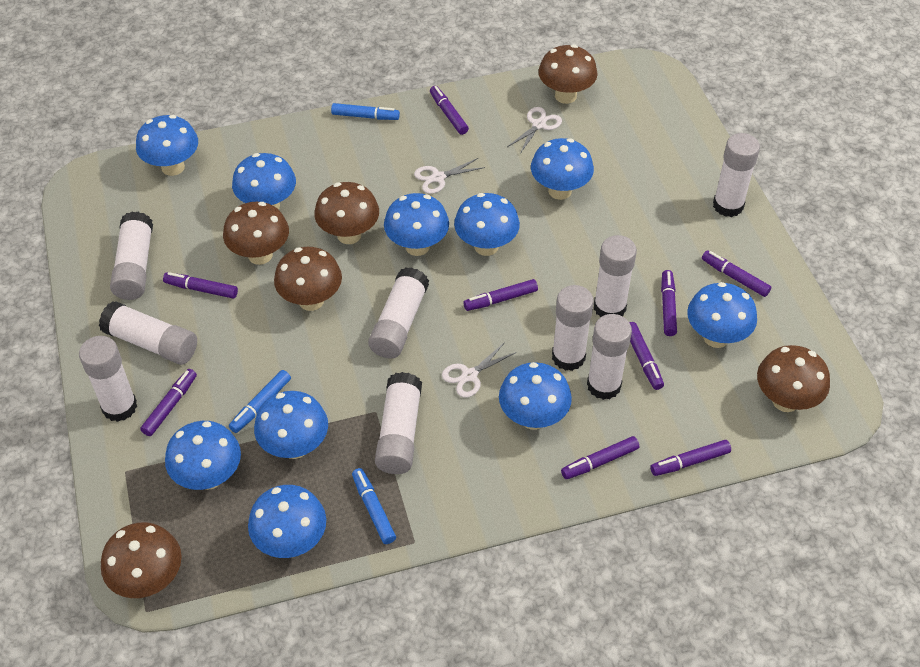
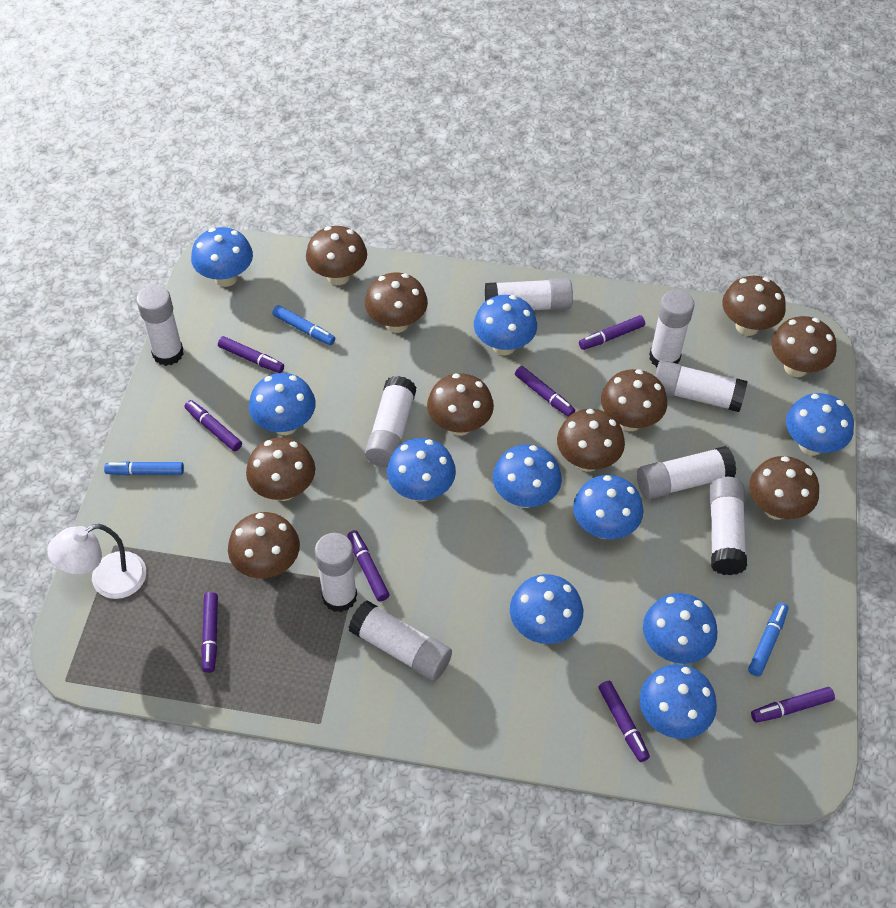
brown mushroom: 6 -> 10
purple marker: 9 -> 8
white lamp: 0 -> 1
white scissors: 3 -> 0

